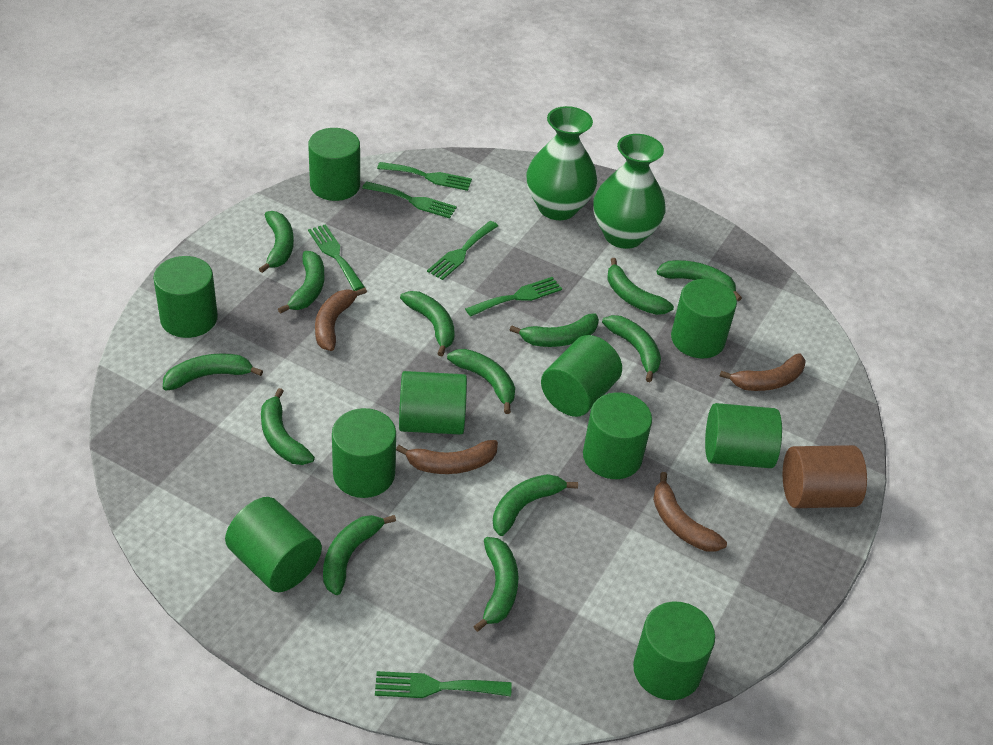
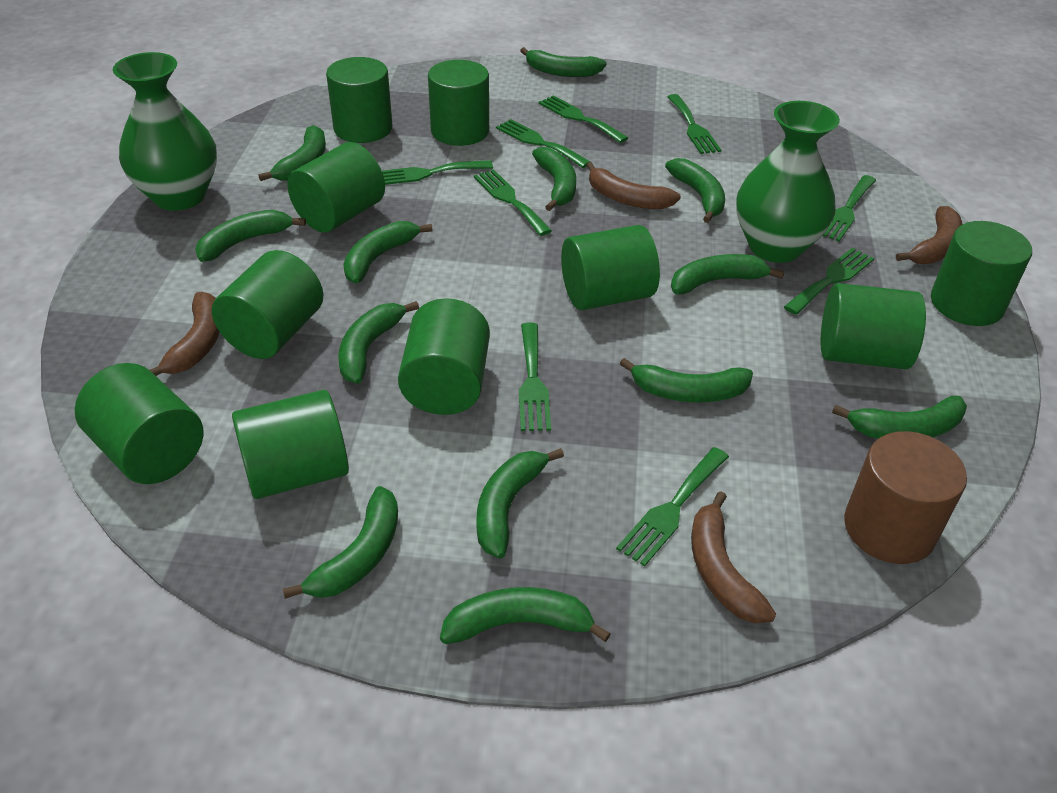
green fork: 6 -> 9

